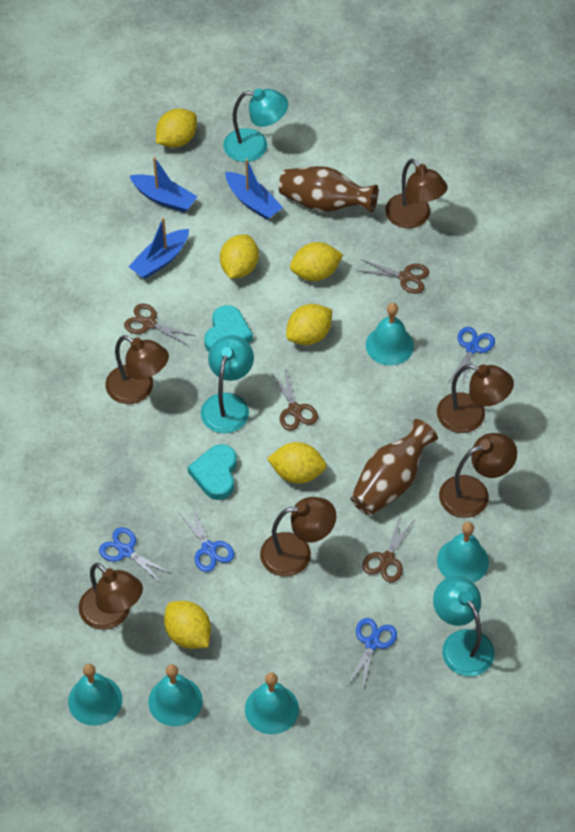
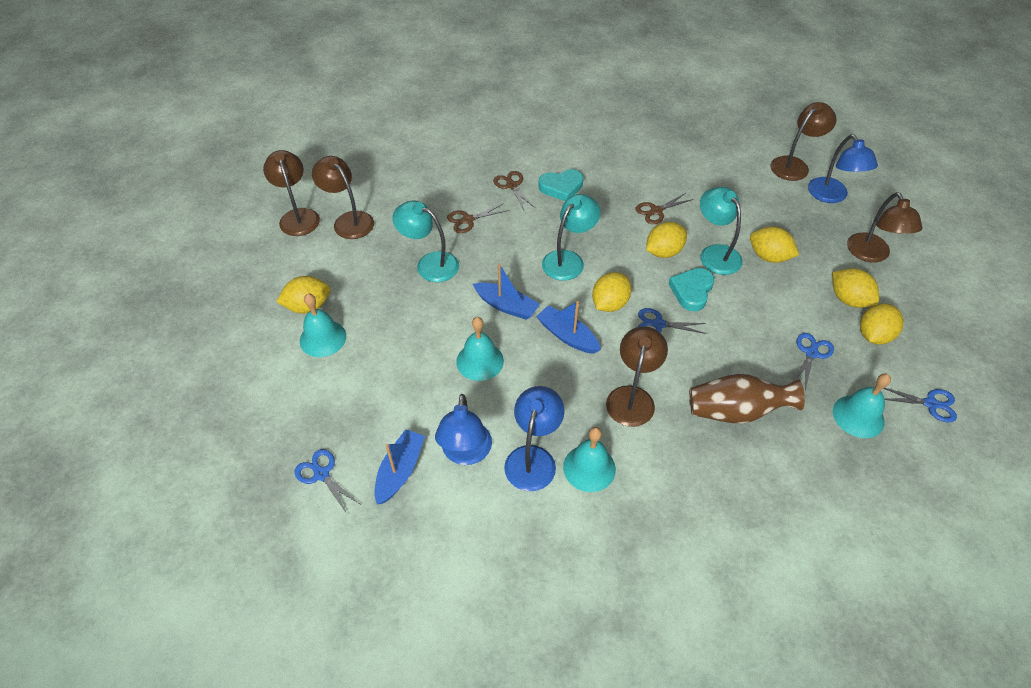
blue lamp: 0 -> 3
brown lamp: 6 -> 5
brown scissors: 4 -> 3
brown vase: 2 -> 1
turquoise bell: 5 -> 4

